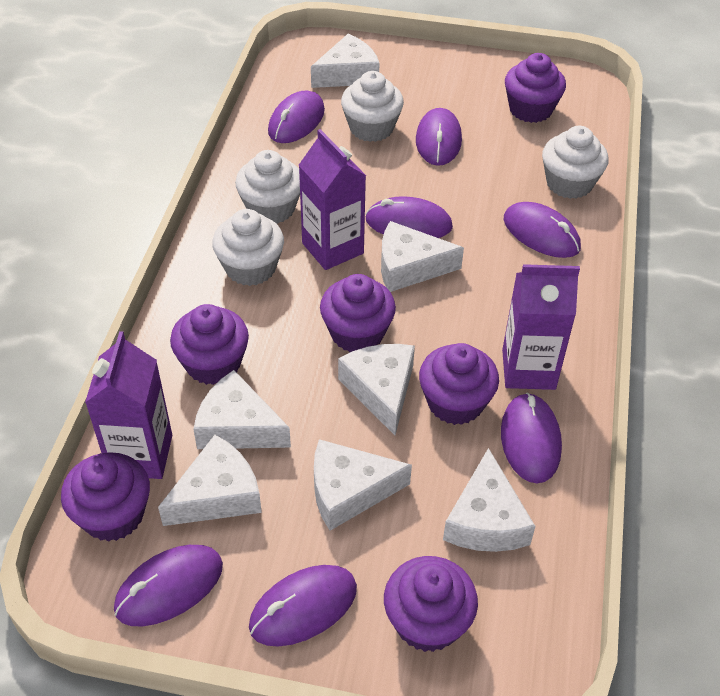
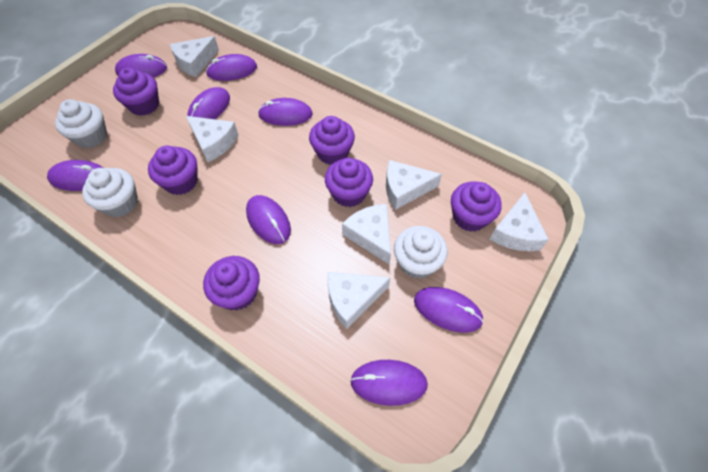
purple carton: 3 -> 0
purple mouse: 7 -> 8
white cheese: 7 -> 6
white cupcake: 4 -> 3

